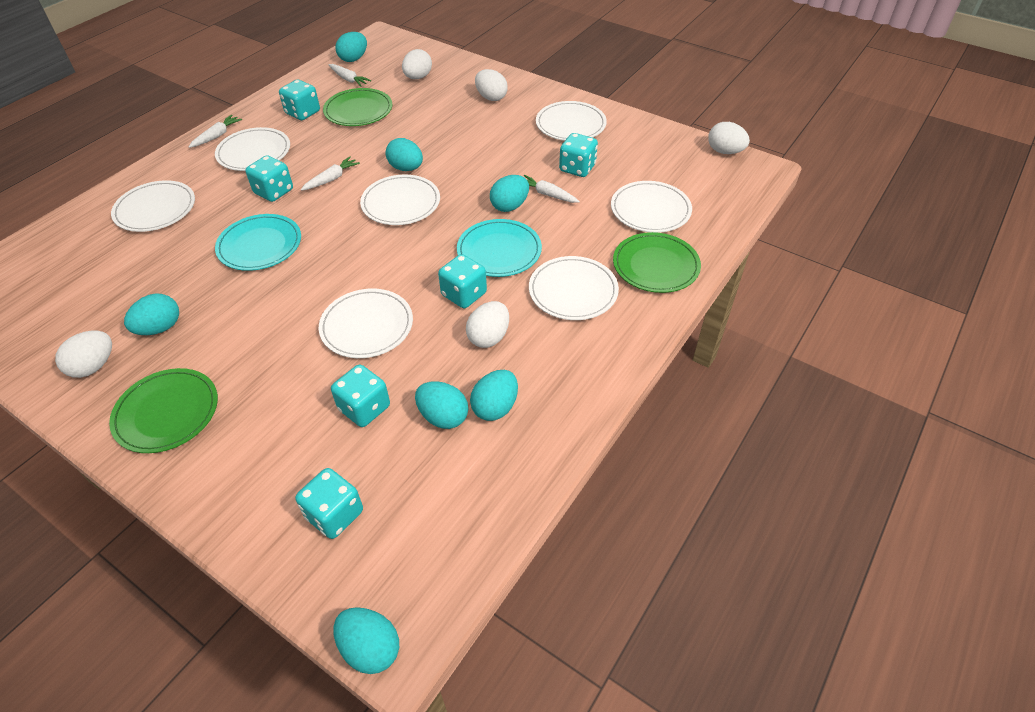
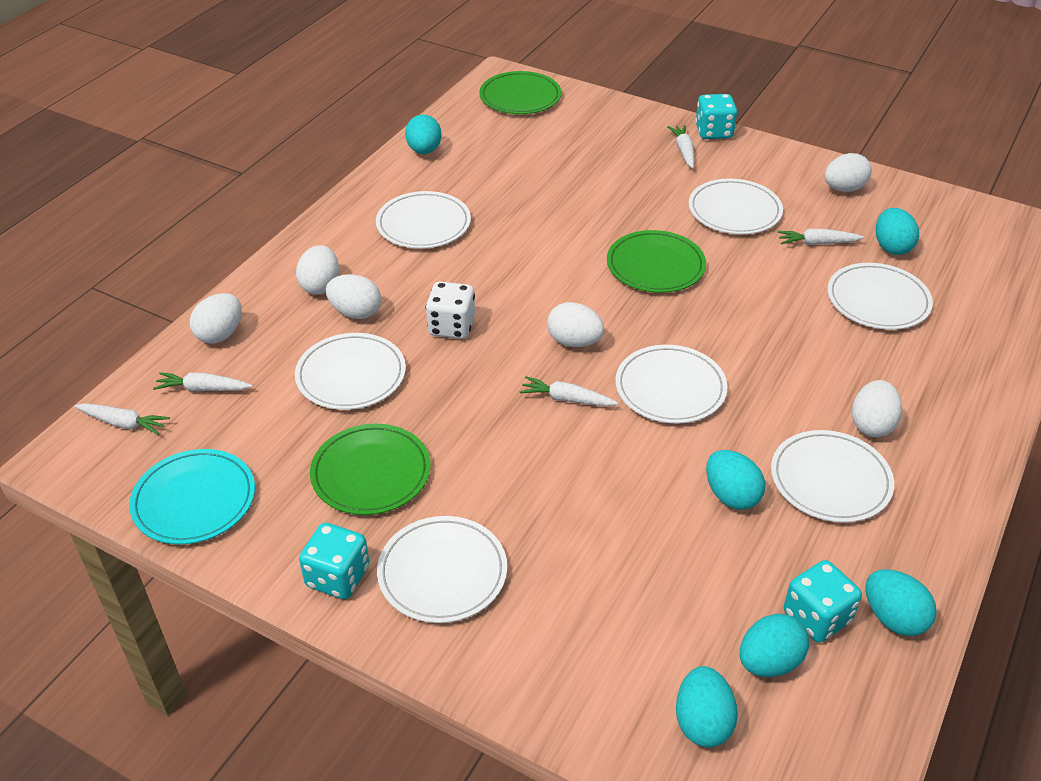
turquoise dice: 6 -> 3
turquoise egg: 7 -> 6
turquoise plate: 2 -> 1
white carrot: 4 -> 5
white dice: 0 -> 1
white egg: 5 -> 6

